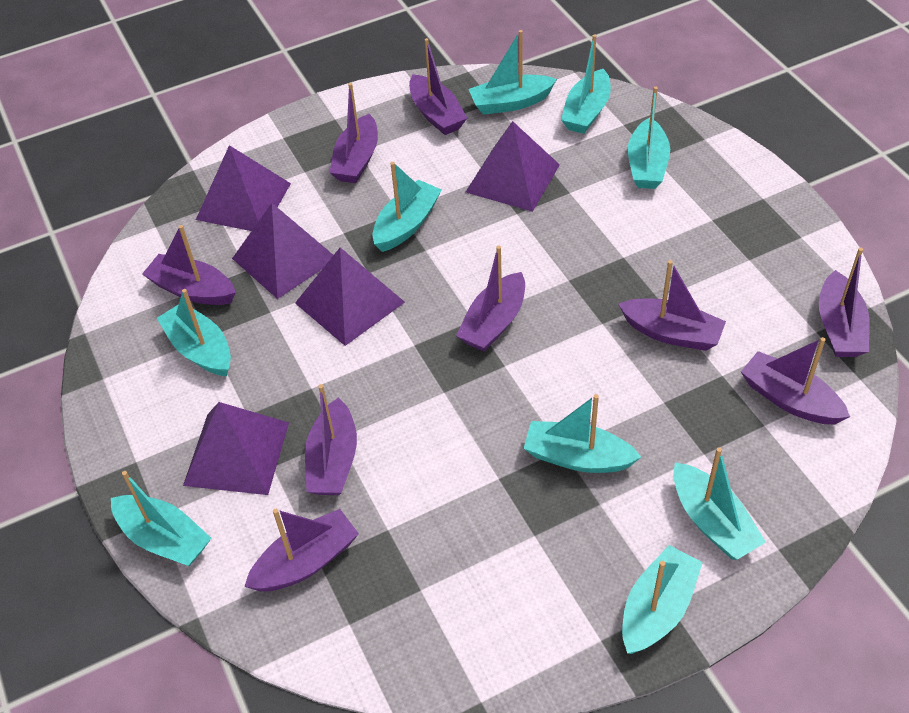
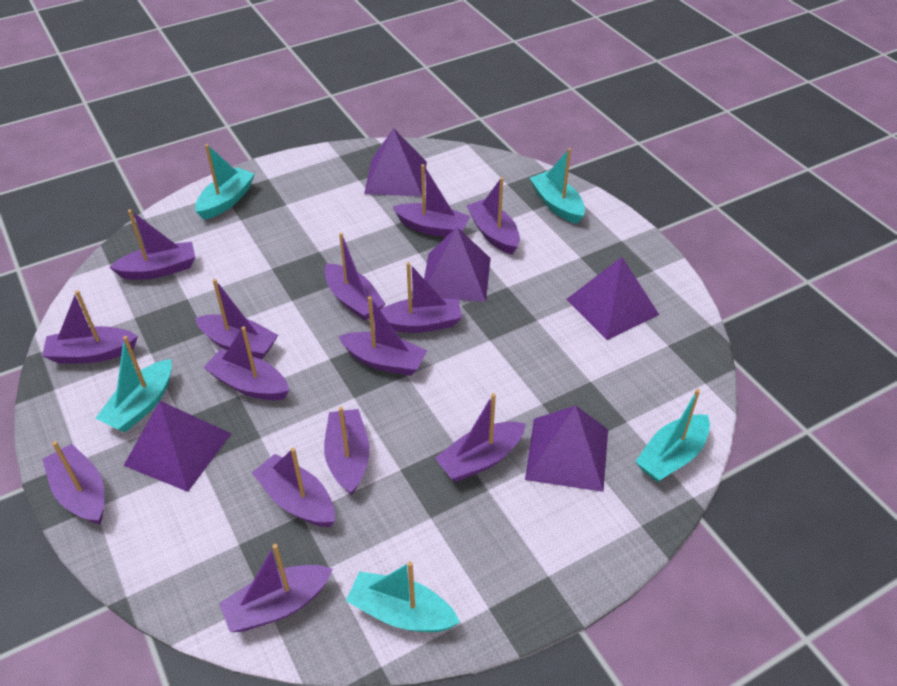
purple boat: 9 -> 14
turquoise boat: 9 -> 5

